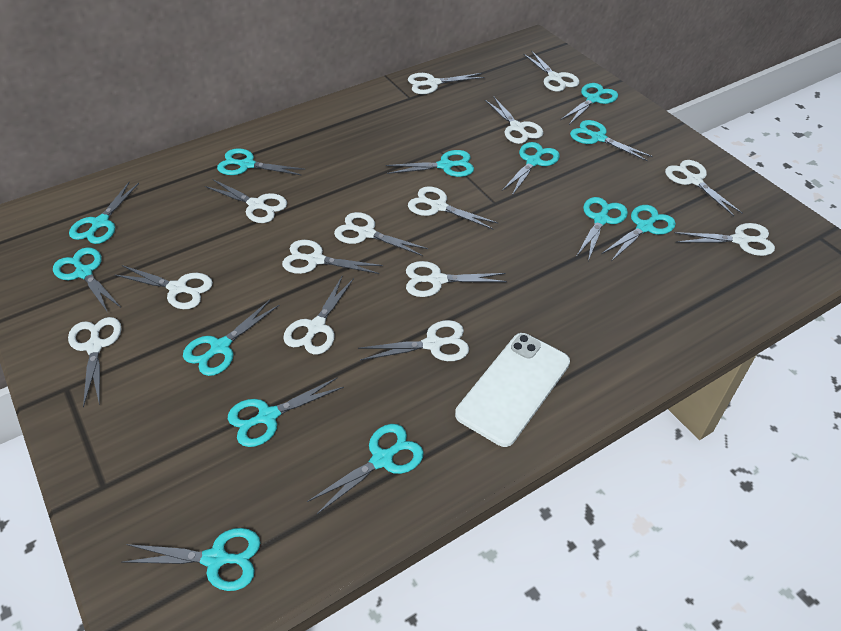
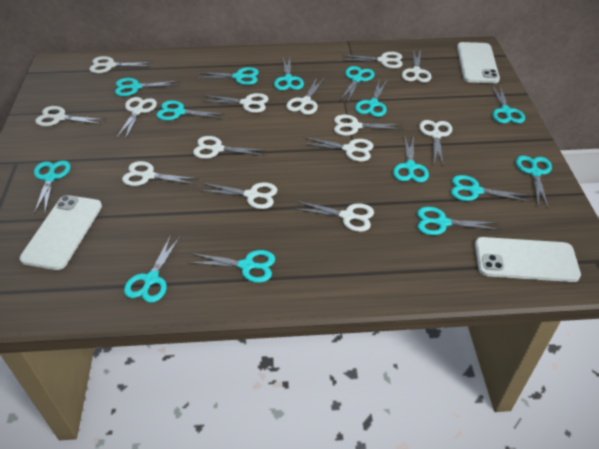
turquoise scissors: 13 -> 14
white phone: 1 -> 3

